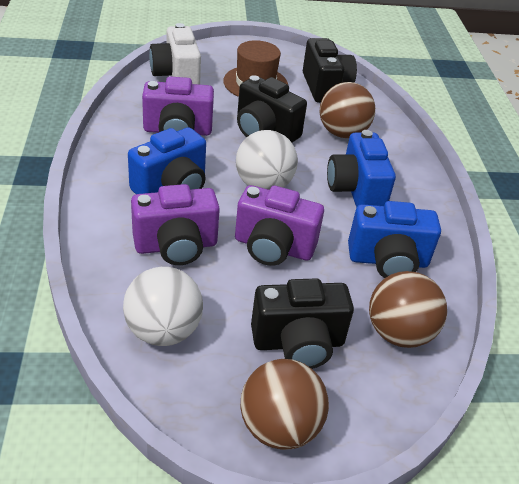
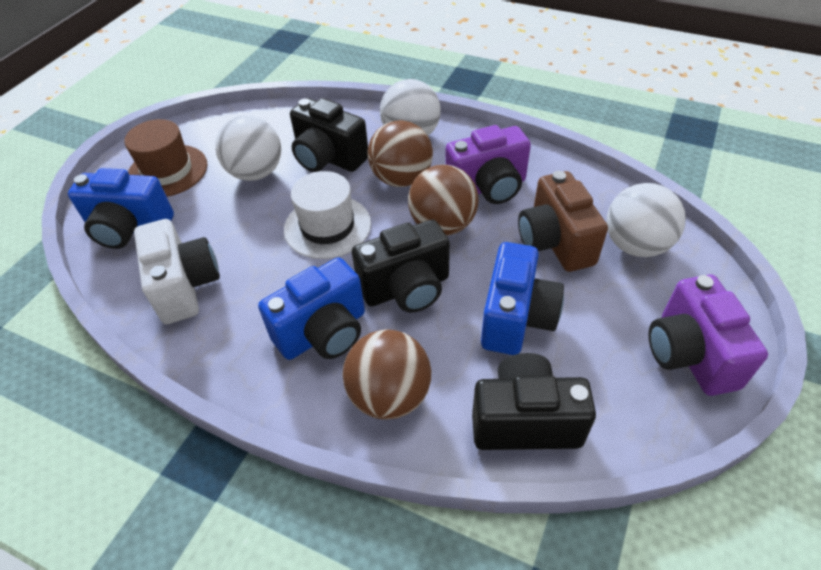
brown camera: 0 -> 1
purple camera: 3 -> 2
white ball: 2 -> 3
white hat: 0 -> 1

